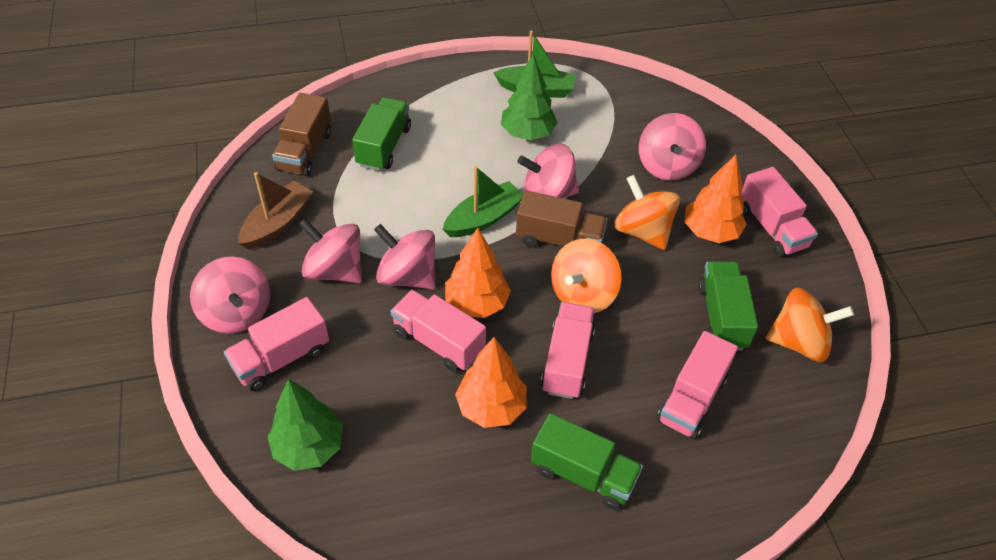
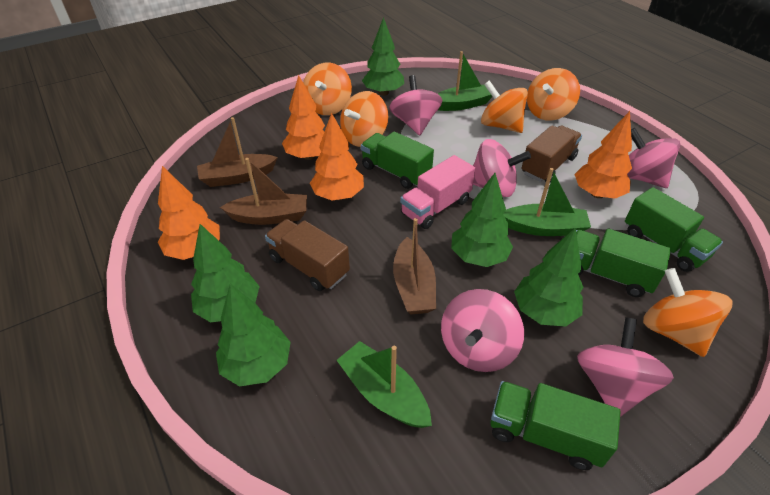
brown boat: 1 -> 3
green boat: 2 -> 3
green tree: 2 -> 5
green truck: 3 -> 4
orange spinning top: 3 -> 5
orange tree: 3 -> 4
pink truck: 5 -> 1

